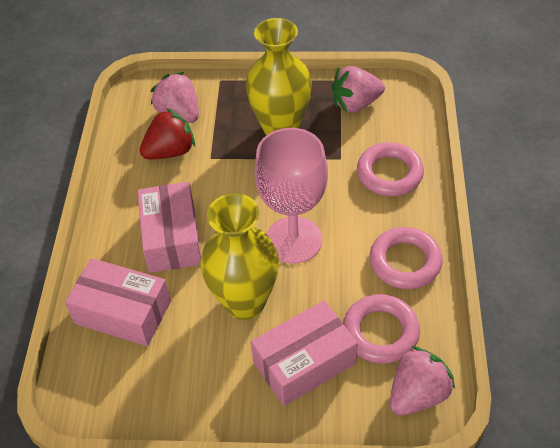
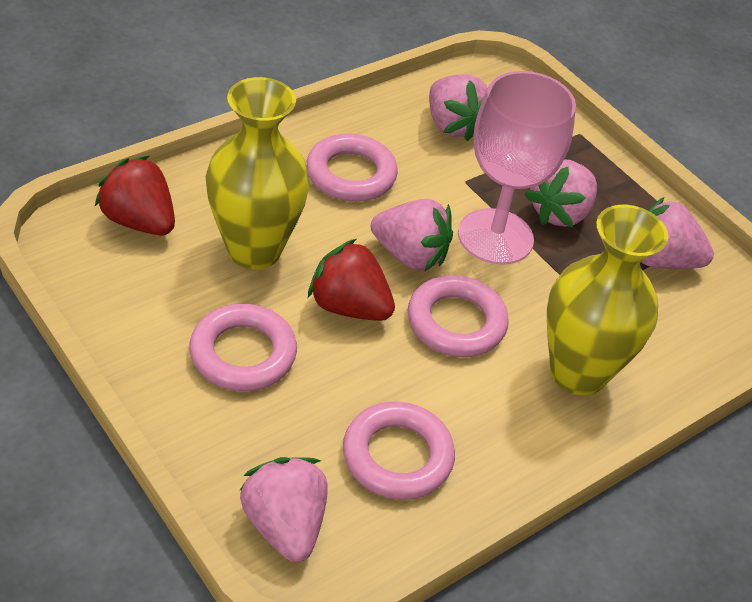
pink box: 3 -> 0
pink ring: 3 -> 4
pink strawberry: 3 -> 5
red strawberry: 1 -> 2

